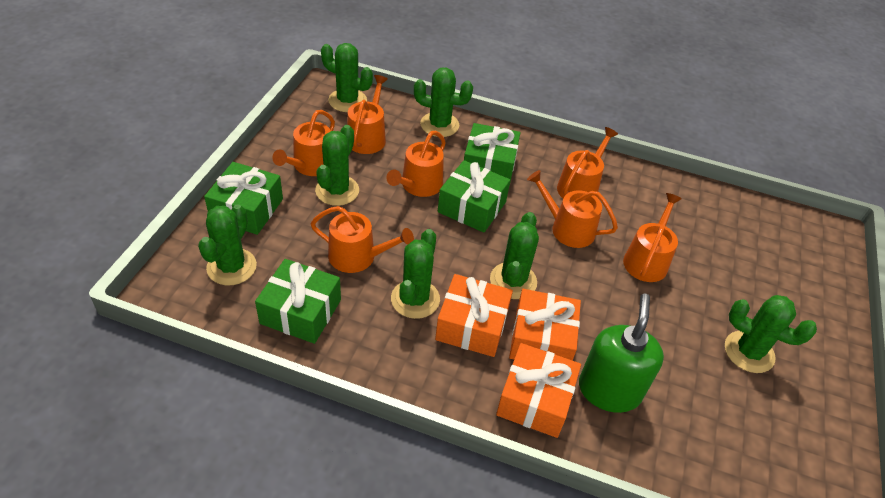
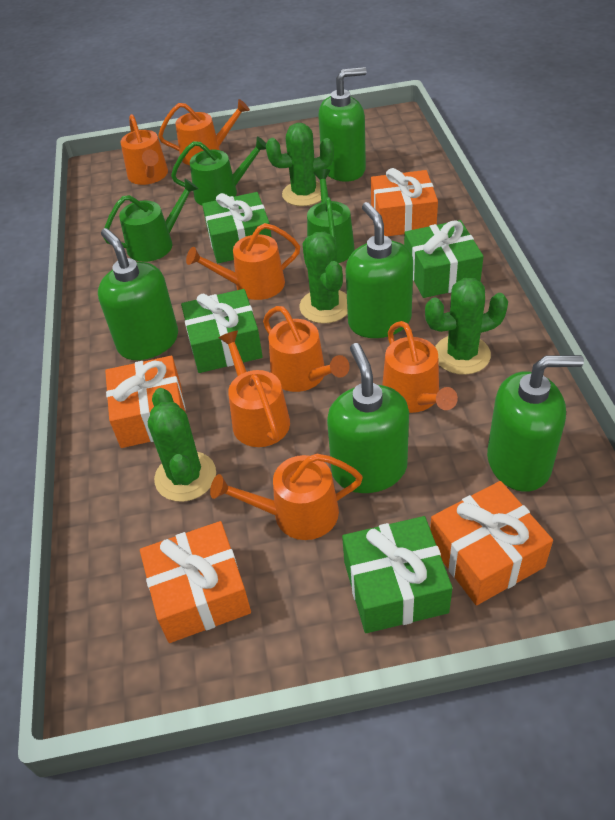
green cactus: 7 -> 4
green soap dispenser: 1 -> 5
green watering can: 0 -> 3
orange gift: 3 -> 4

